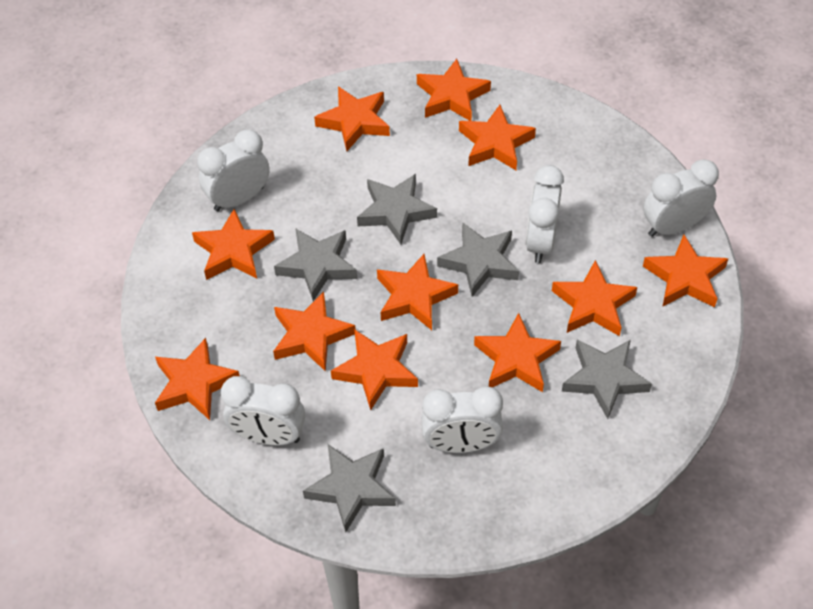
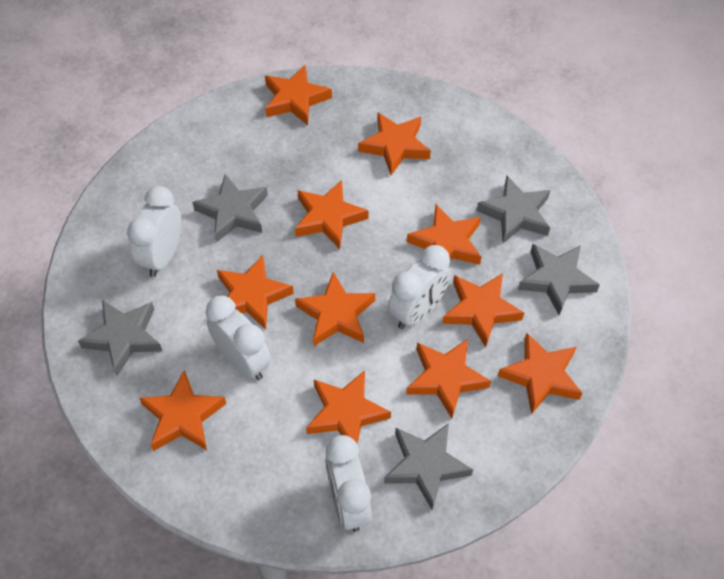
white clock: 5 -> 4

